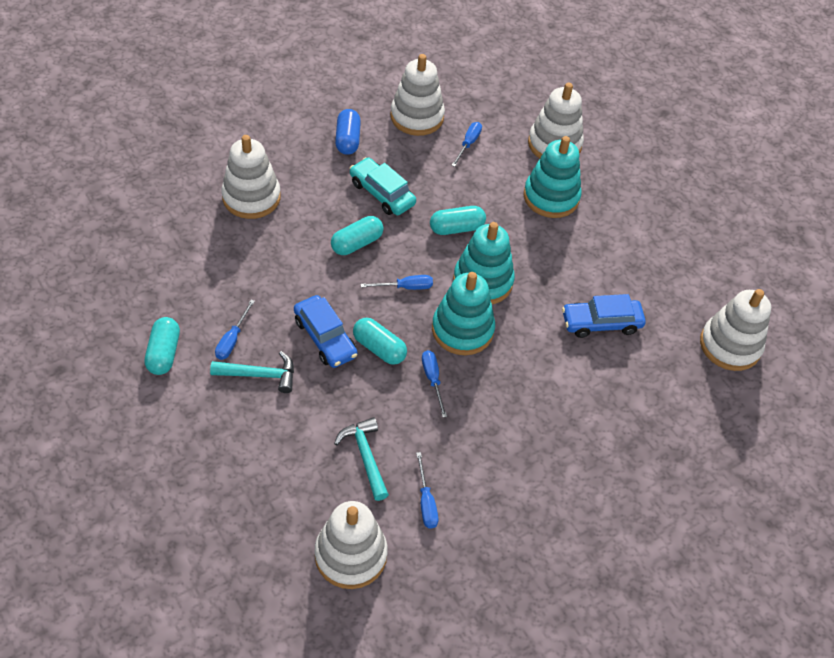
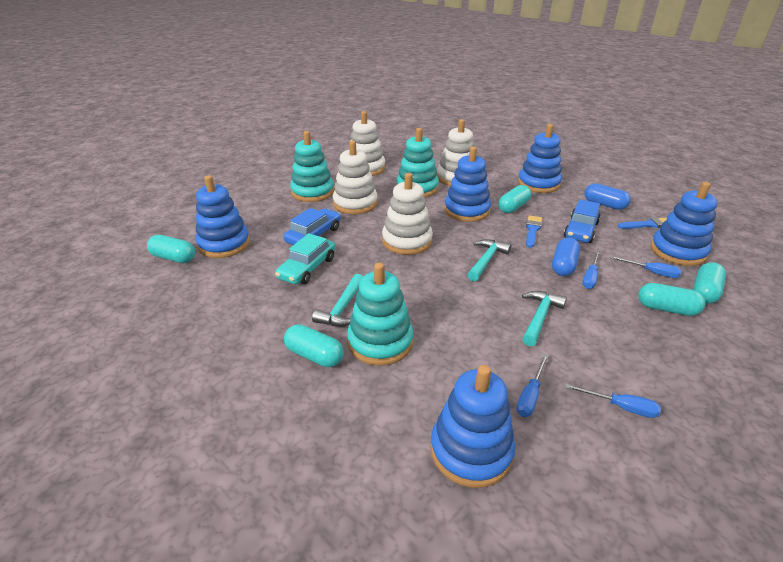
blue brush: 0 -> 2
blue capsule: 1 -> 2
blue screwdriver: 5 -> 4
blue stacking toy: 0 -> 5
turquoise capsule: 4 -> 5
turquoise hammer: 2 -> 3
white stacking toy: 5 -> 4

